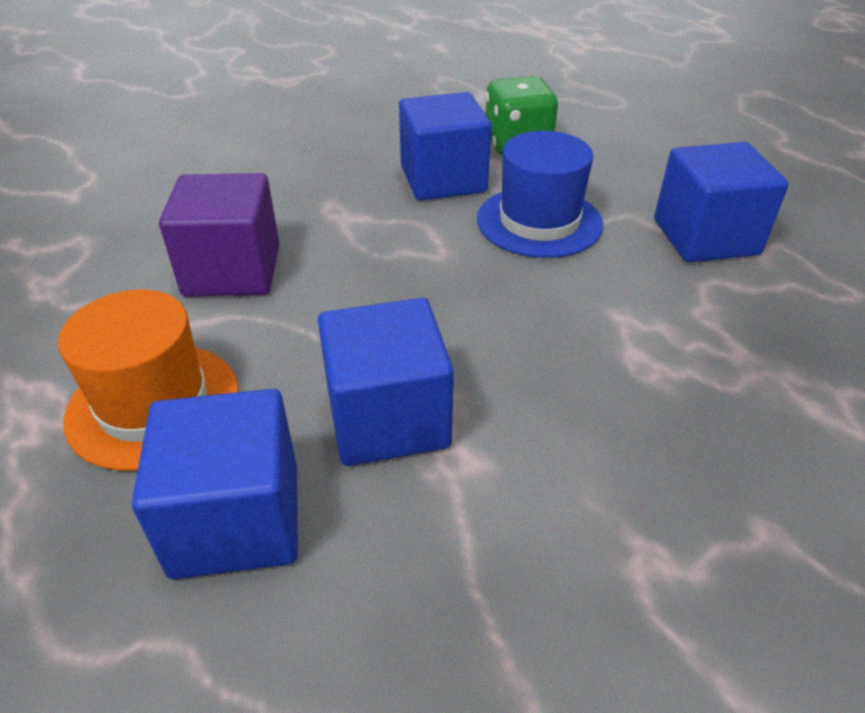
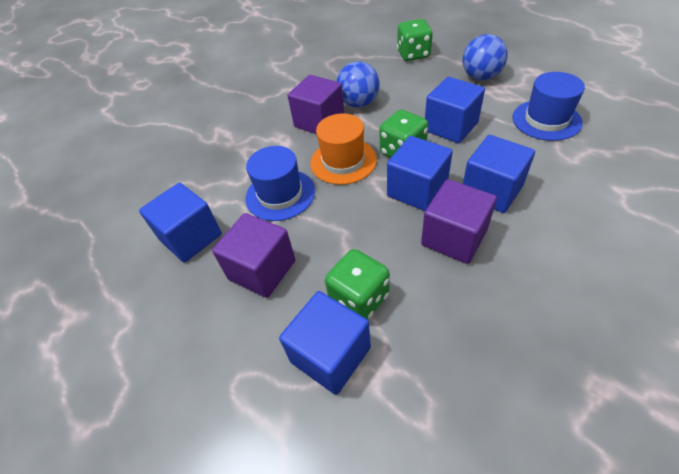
blue ball: 0 -> 2
blue cube: 4 -> 5
blue hat: 1 -> 2
green dice: 1 -> 3
purple cube: 1 -> 3

